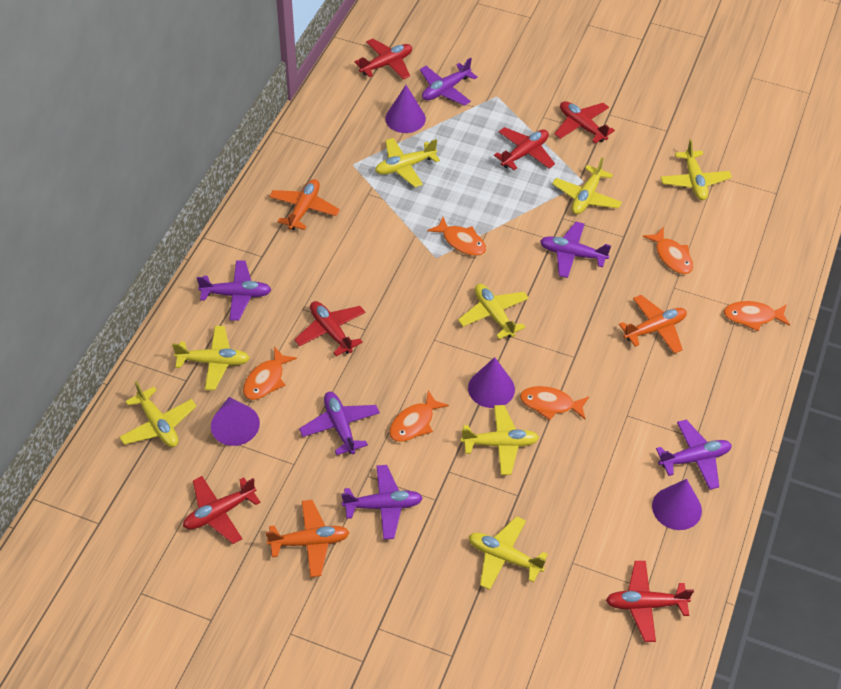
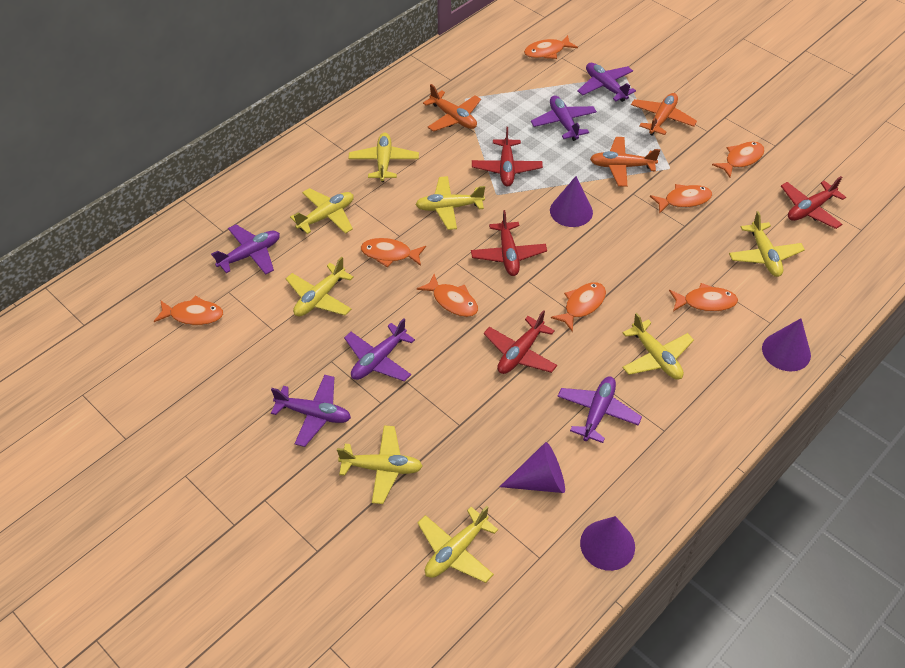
orange fish: 6 -> 8
red plane: 6 -> 4

